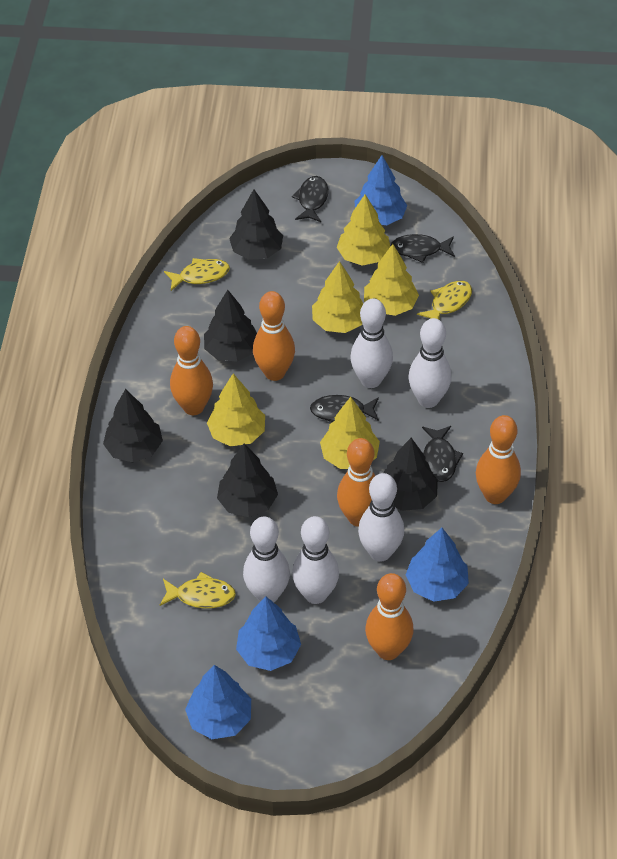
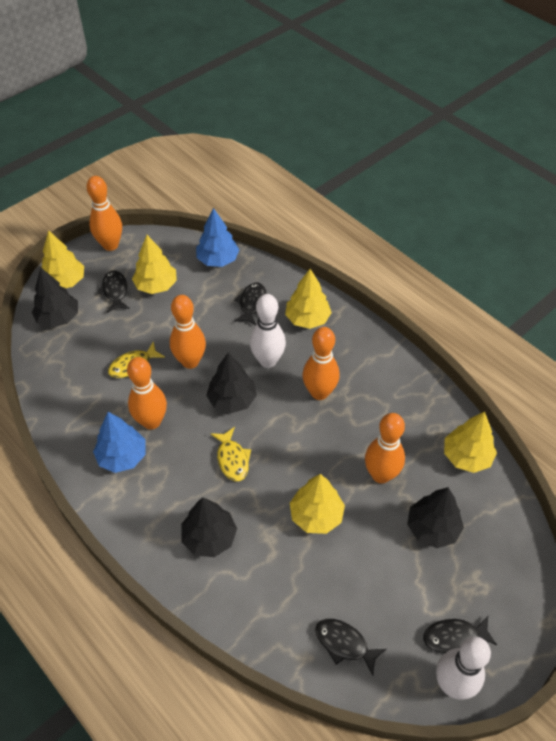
black tree: 5 -> 4
blue tree: 4 -> 2
white bowling pin: 5 -> 2
yellow fish: 3 -> 2

